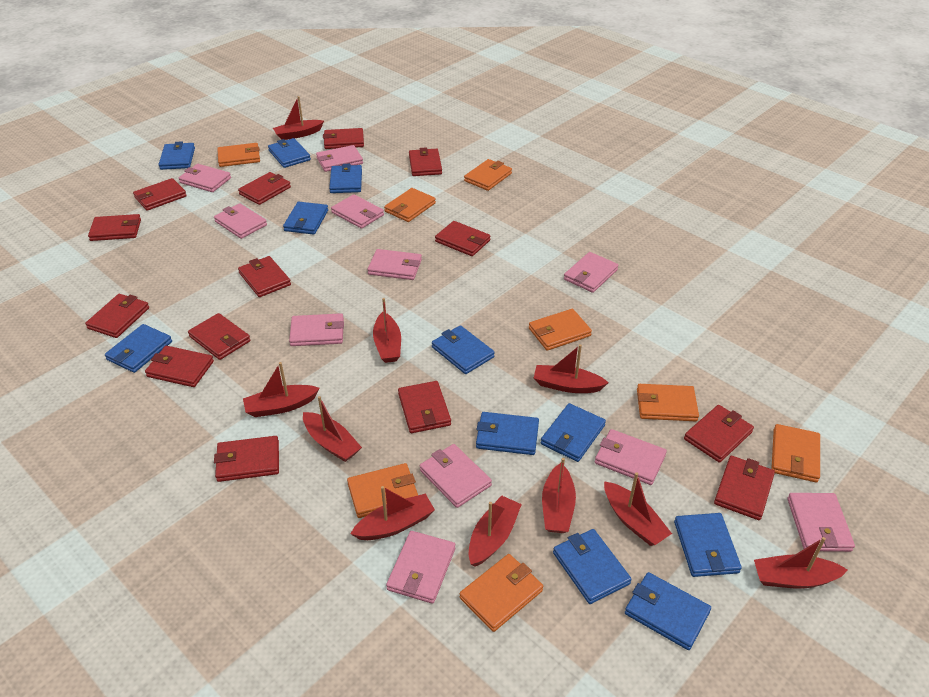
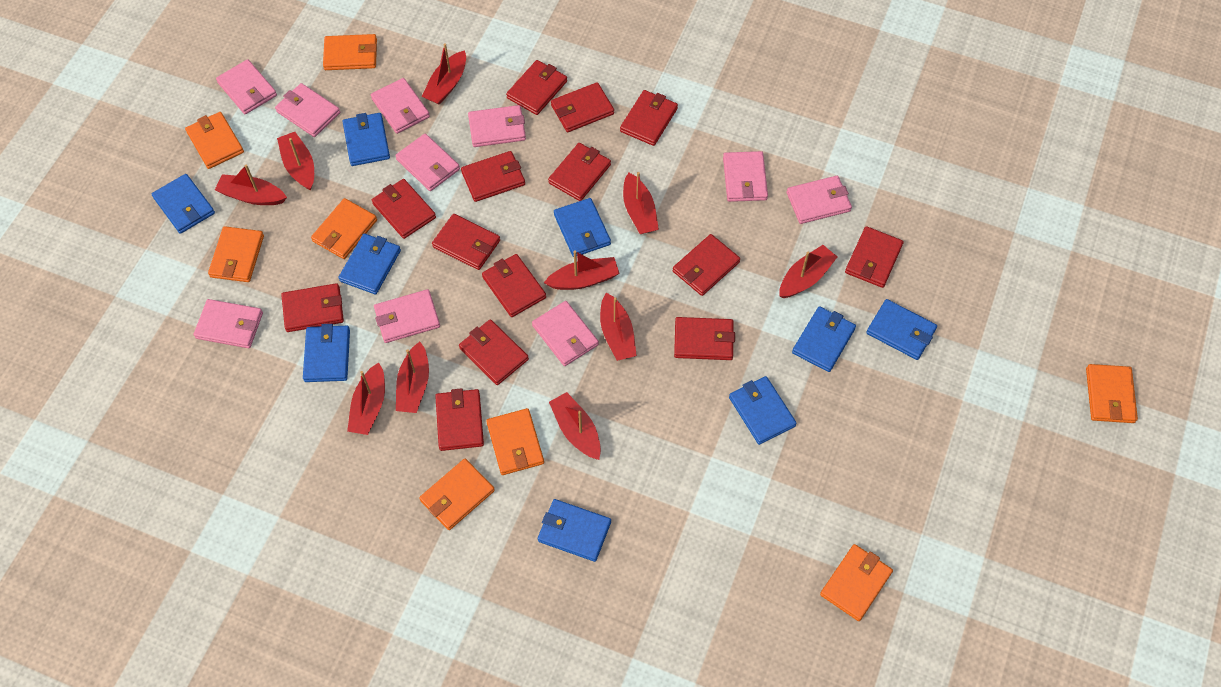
blue wallet: 11 -> 9
pink wallet: 11 -> 10

